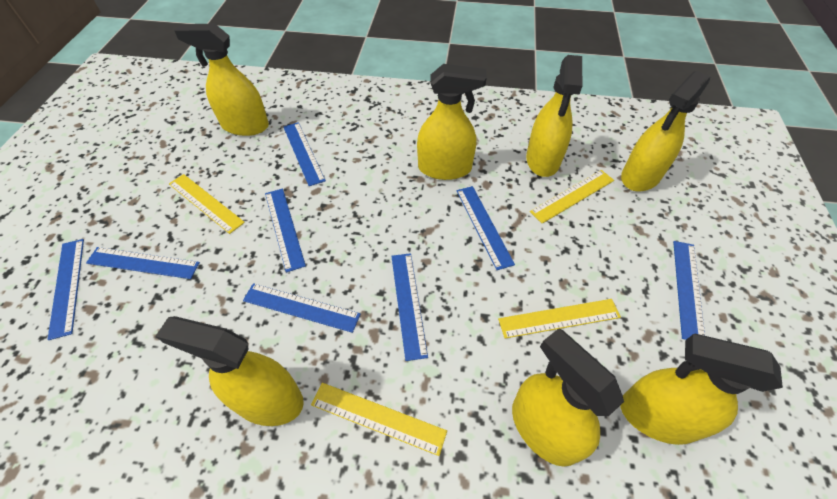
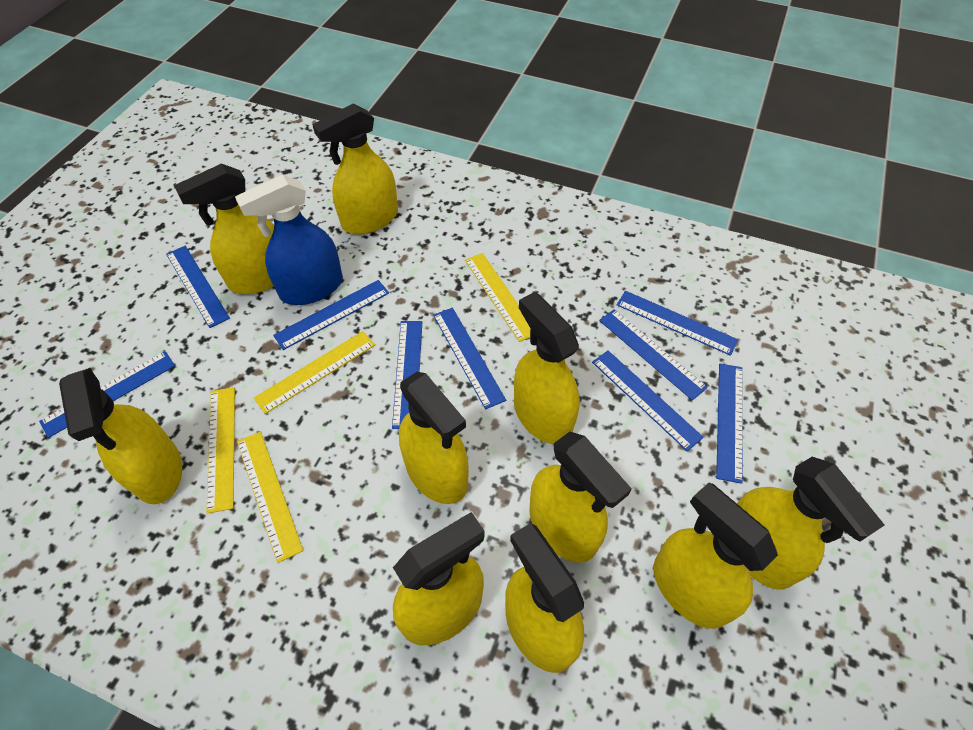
blue ruler: 8 -> 9
blue spray bottle: 0 -> 1
yellow spray bottle: 7 -> 10

